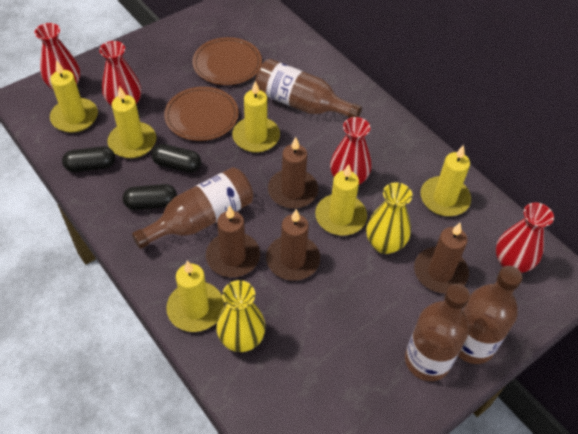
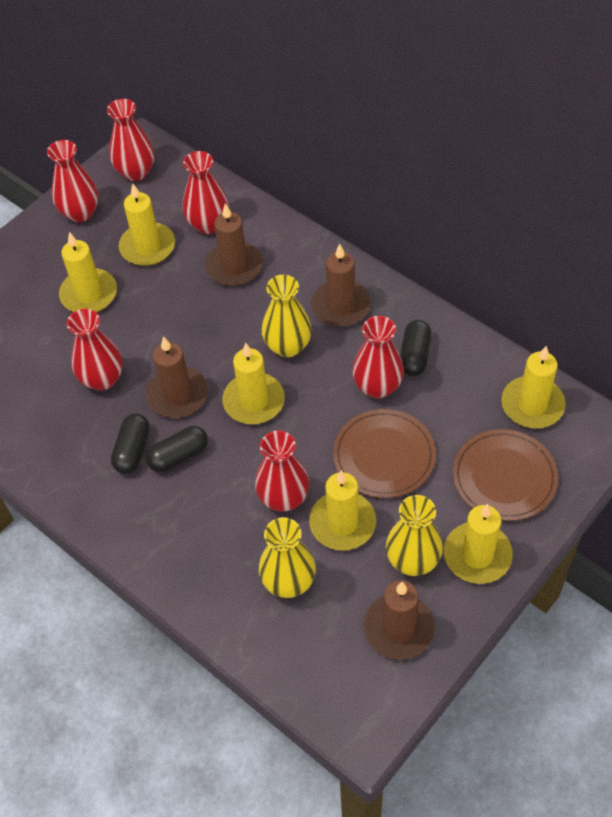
brown bottle: 4 -> 0
red vase: 4 -> 6
yellow vase: 2 -> 3

